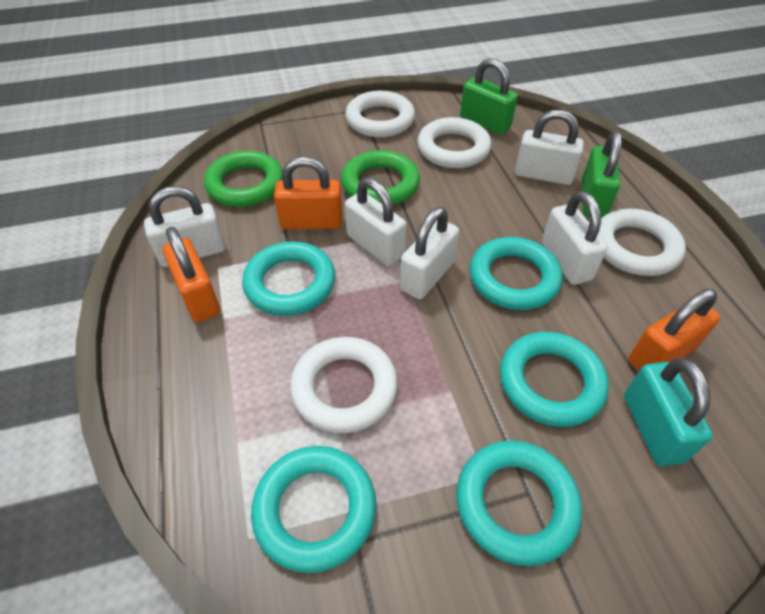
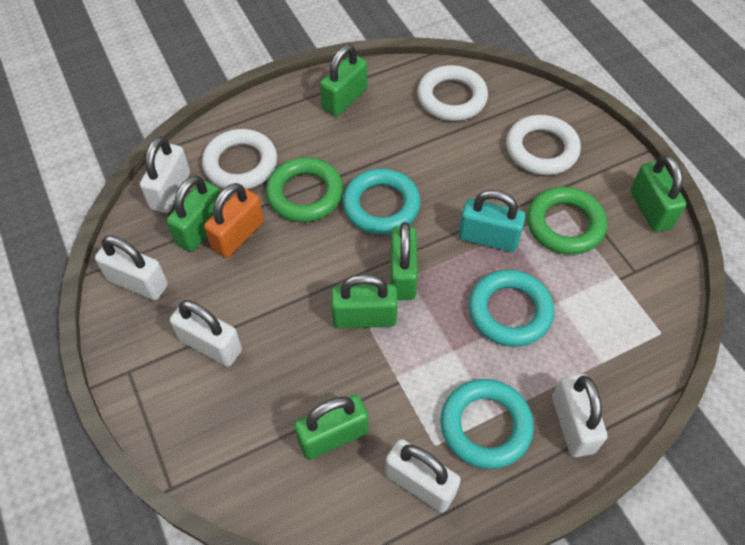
green padlock: 2 -> 6
orange padlock: 3 -> 1
turquoise ring: 5 -> 3
white ring: 4 -> 3

